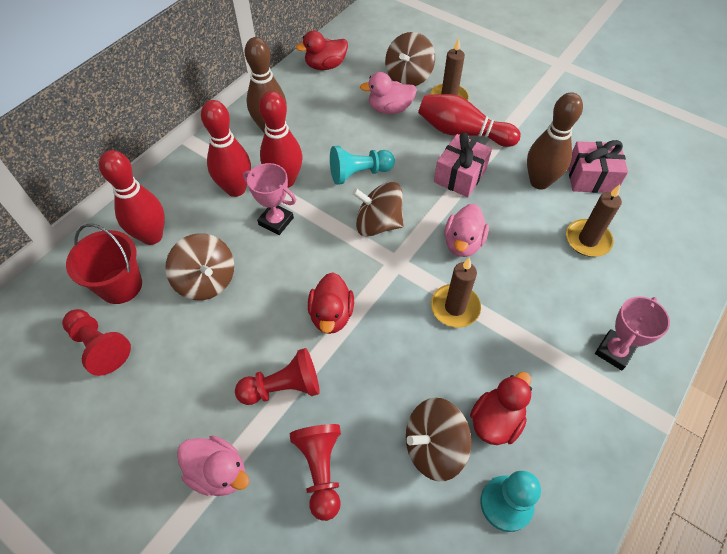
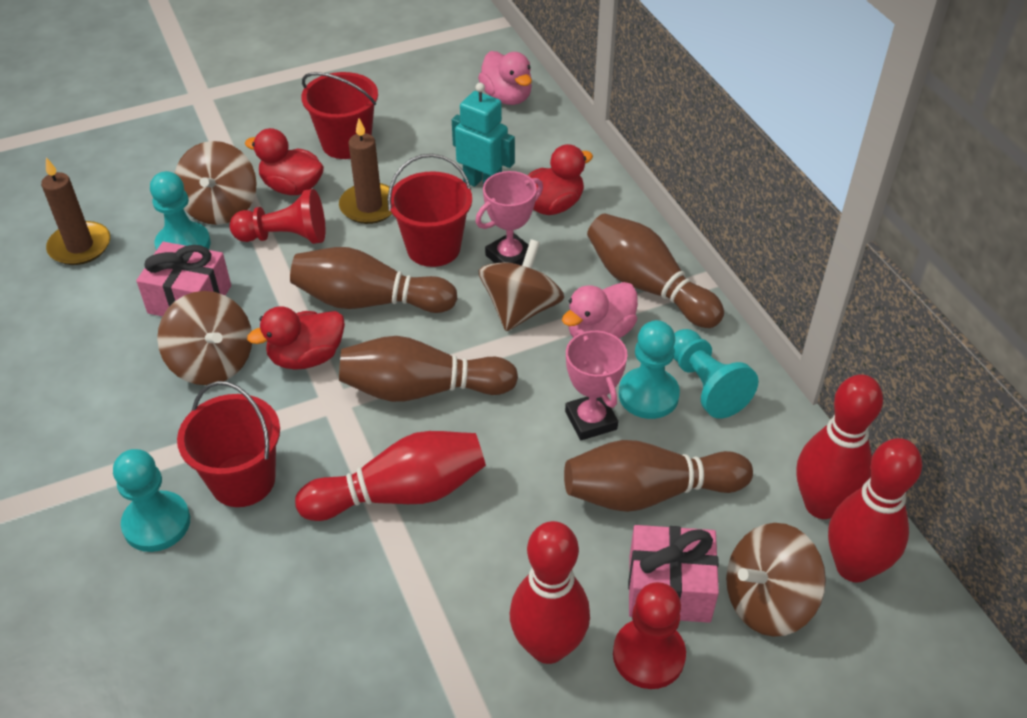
brown bowling pin: 2 -> 4
brown candle: 3 -> 2
pink duck: 3 -> 2
red bucket: 1 -> 3
red pawn: 3 -> 2
turquoise pawn: 2 -> 4
turquoise robot: 0 -> 1

